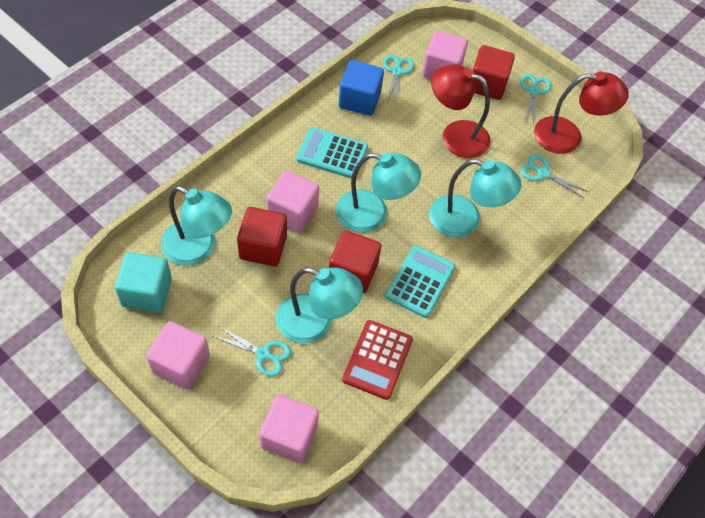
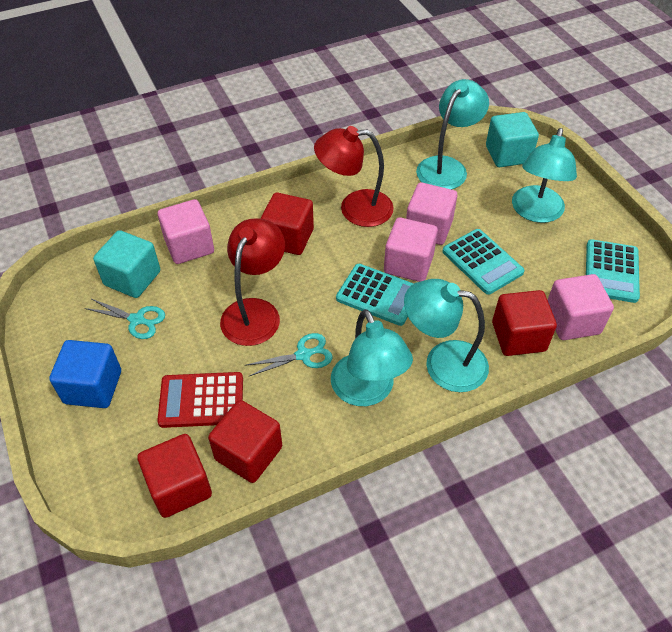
red cube: 3 -> 4
turquoise calculator: 2 -> 3
turquoise cube: 1 -> 2
turquoise scissors: 4 -> 2

